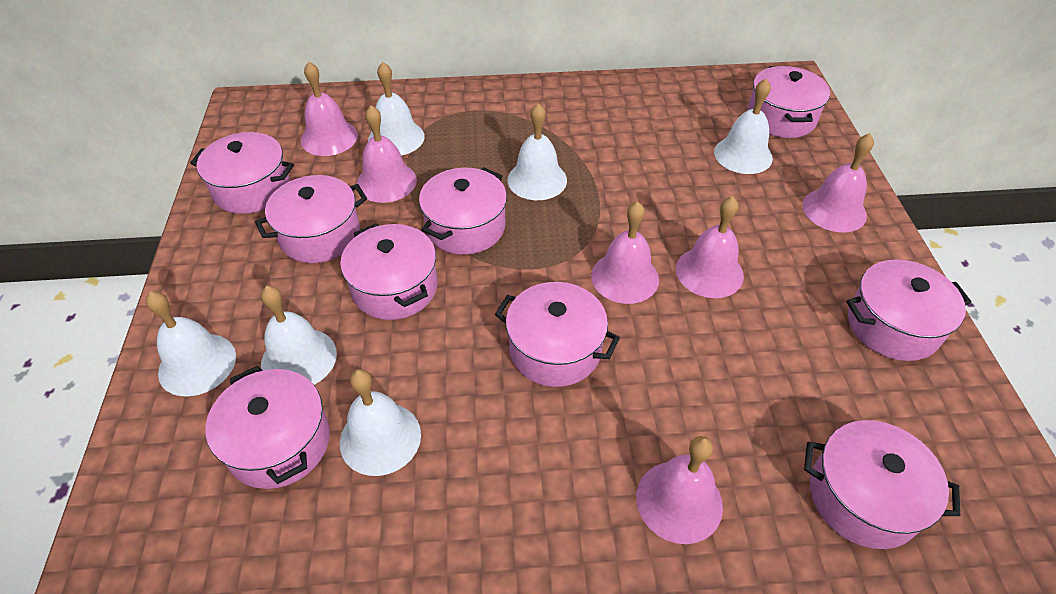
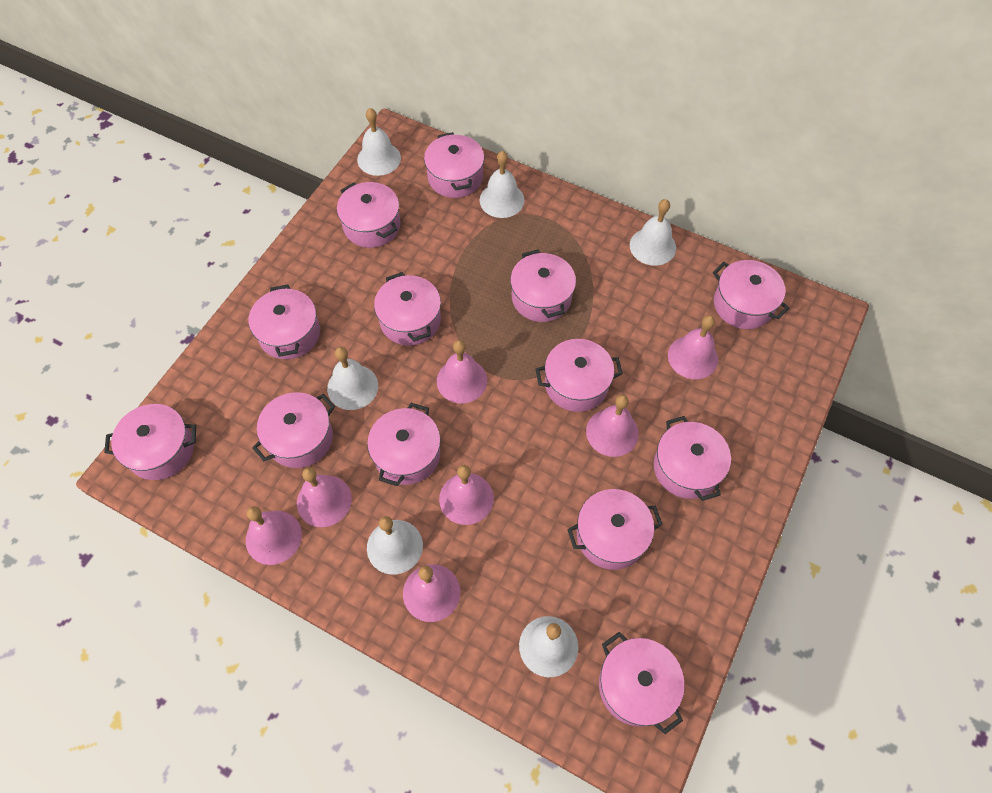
pink bell: 6 -> 7
pink pot: 9 -> 13

